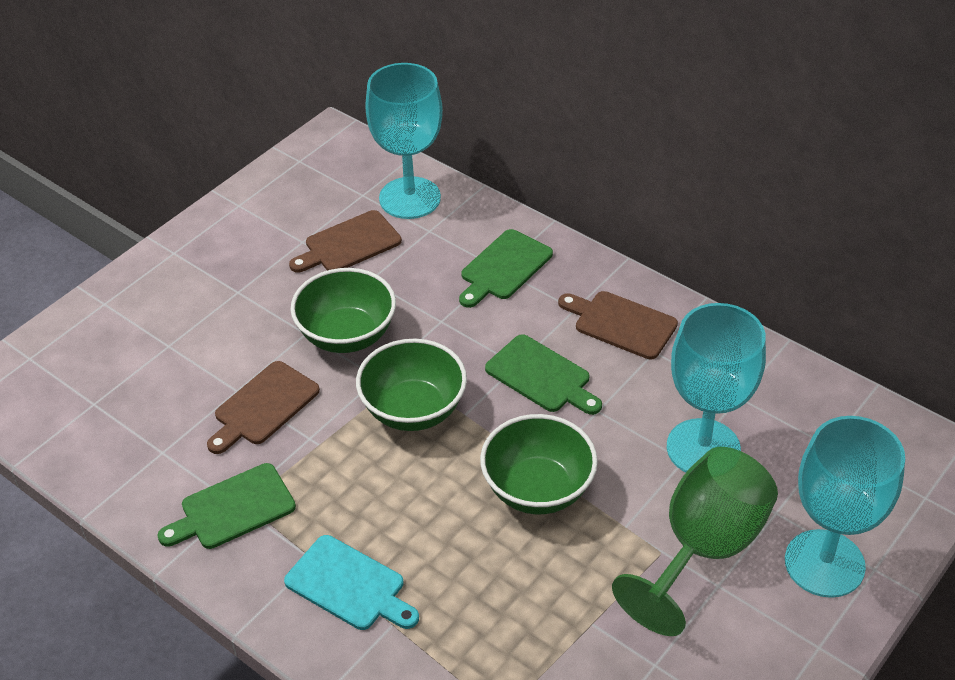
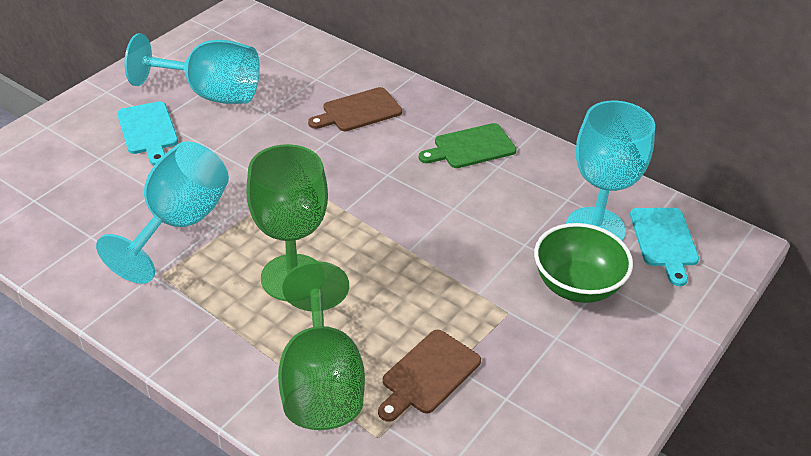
brown cutting board: 3 -> 2
green bowl: 3 -> 1
green cutting board: 3 -> 1
green goblet: 1 -> 2
turquoise cutting board: 1 -> 2

